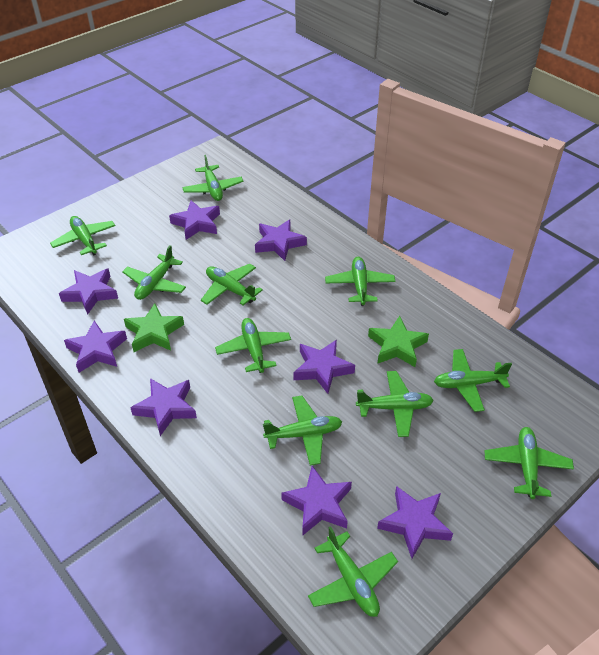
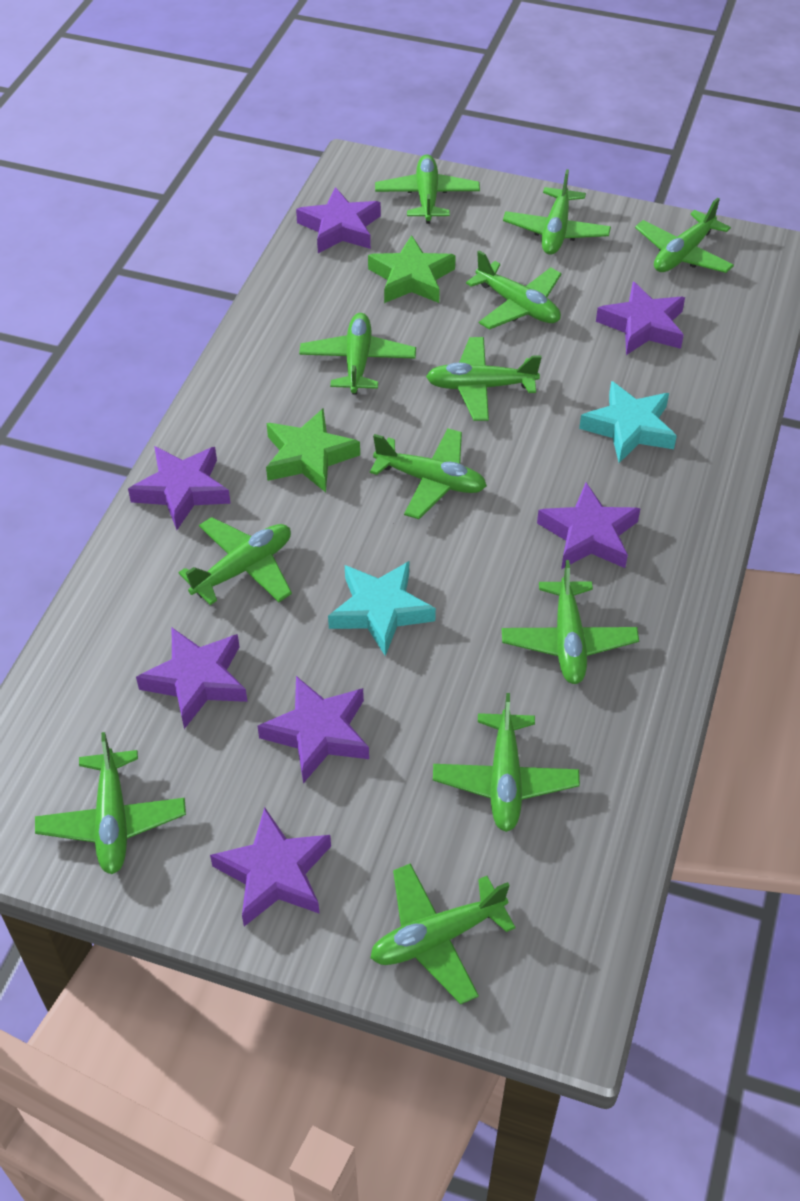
green plane: 11 -> 12
purple star: 8 -> 7
turquoise star: 0 -> 2

